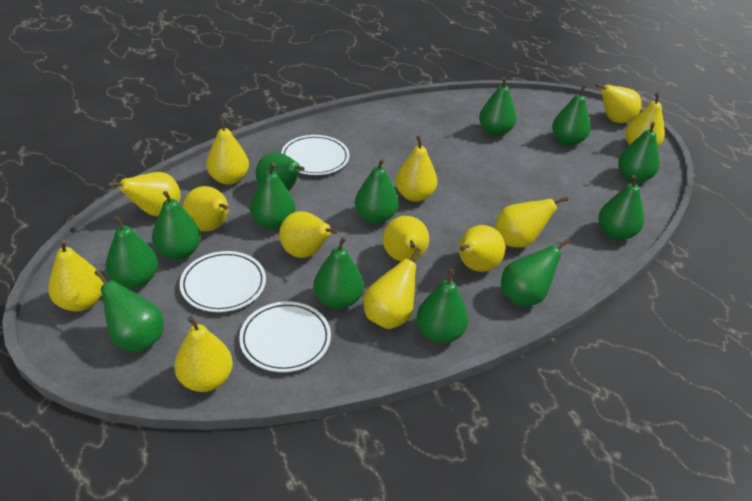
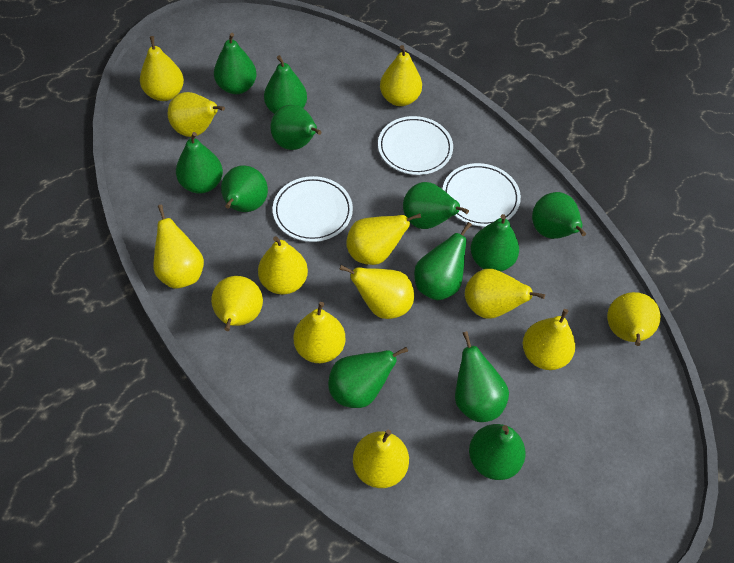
green pear: 13 -> 12

